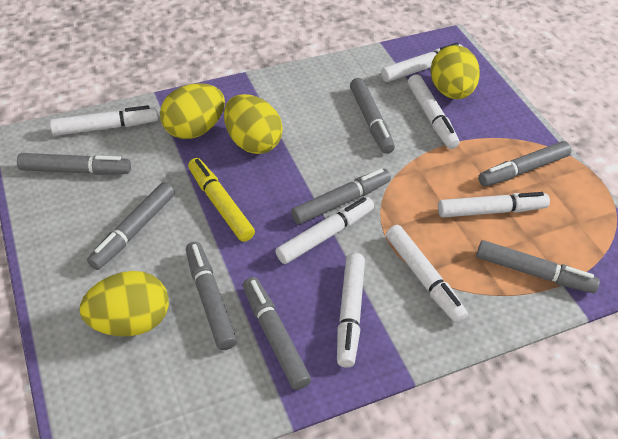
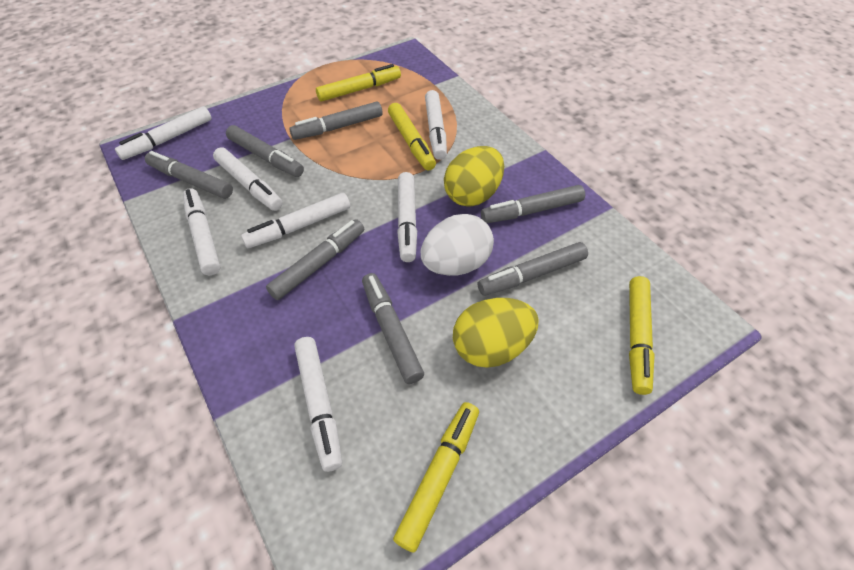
grey marker: 8 -> 7
white egg: 0 -> 1
yellow egg: 4 -> 2
yellow marker: 1 -> 4

